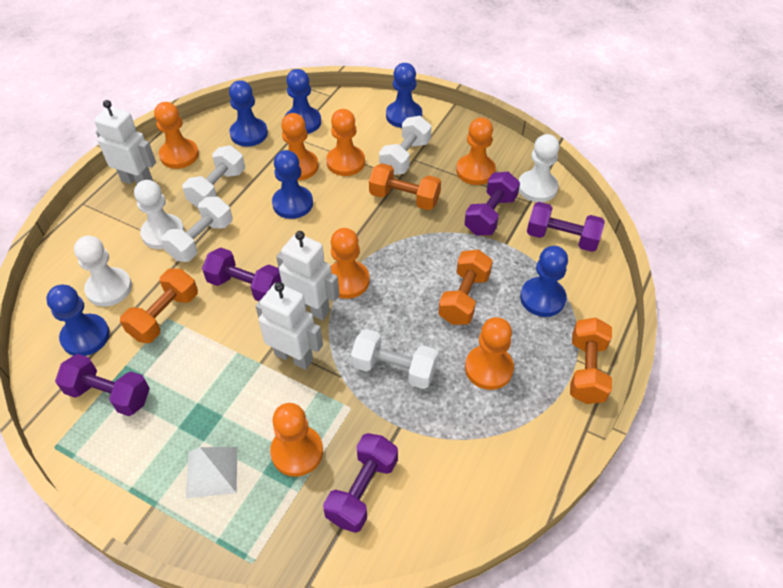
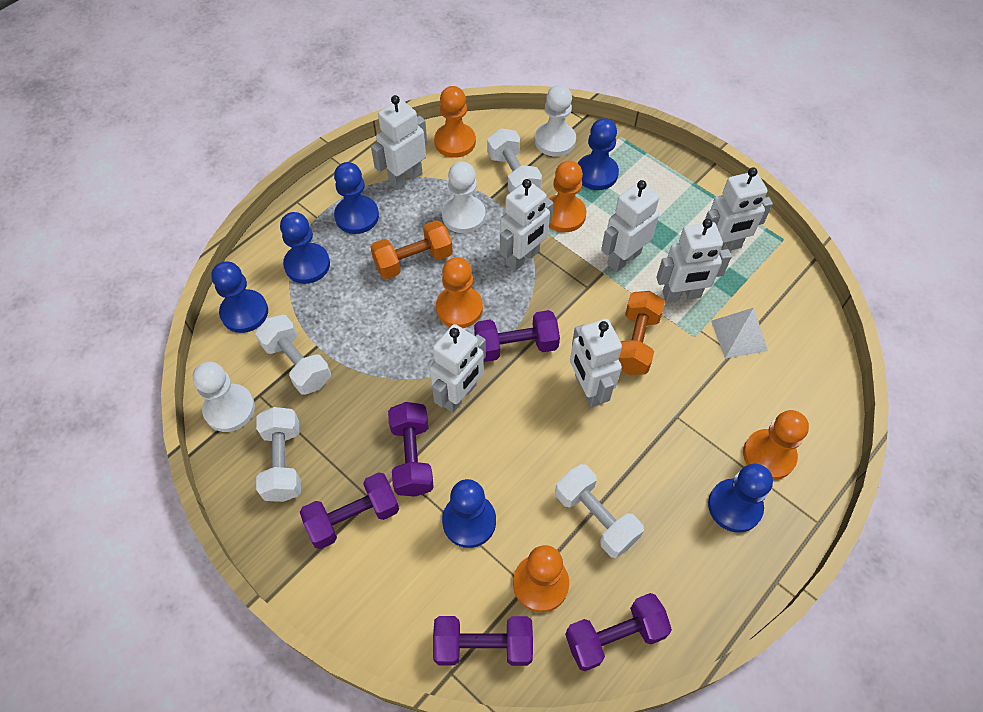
orange dumbbell: 4 -> 2
orange pawn: 7 -> 5
white robot: 3 -> 7

